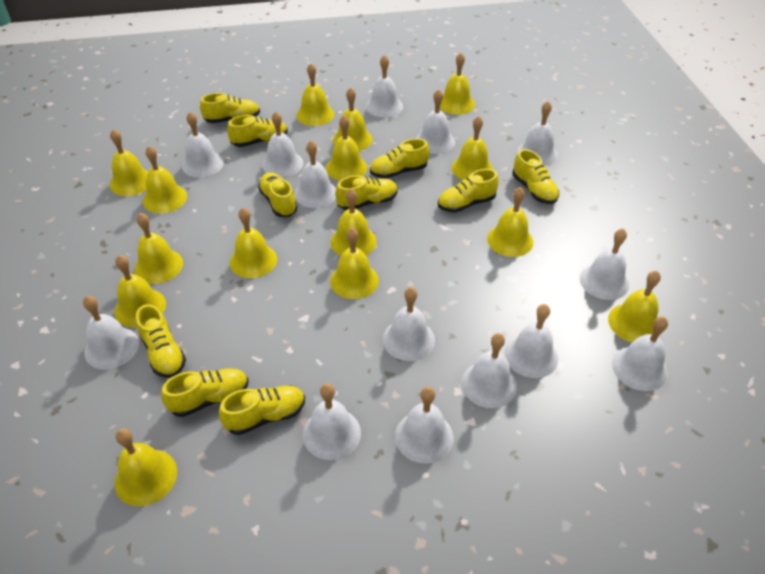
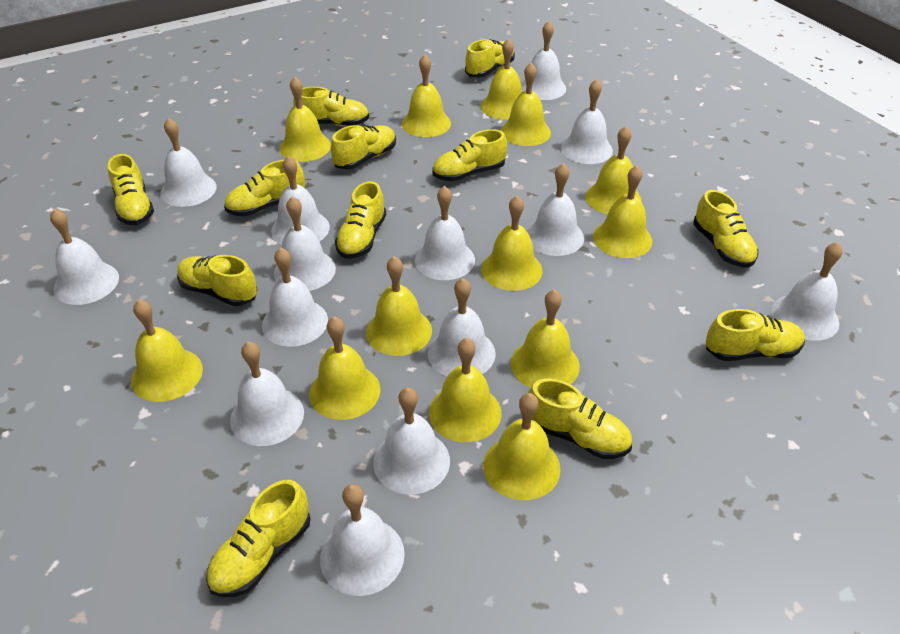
yellow bell: 15 -> 13
yellow shoe: 10 -> 12

